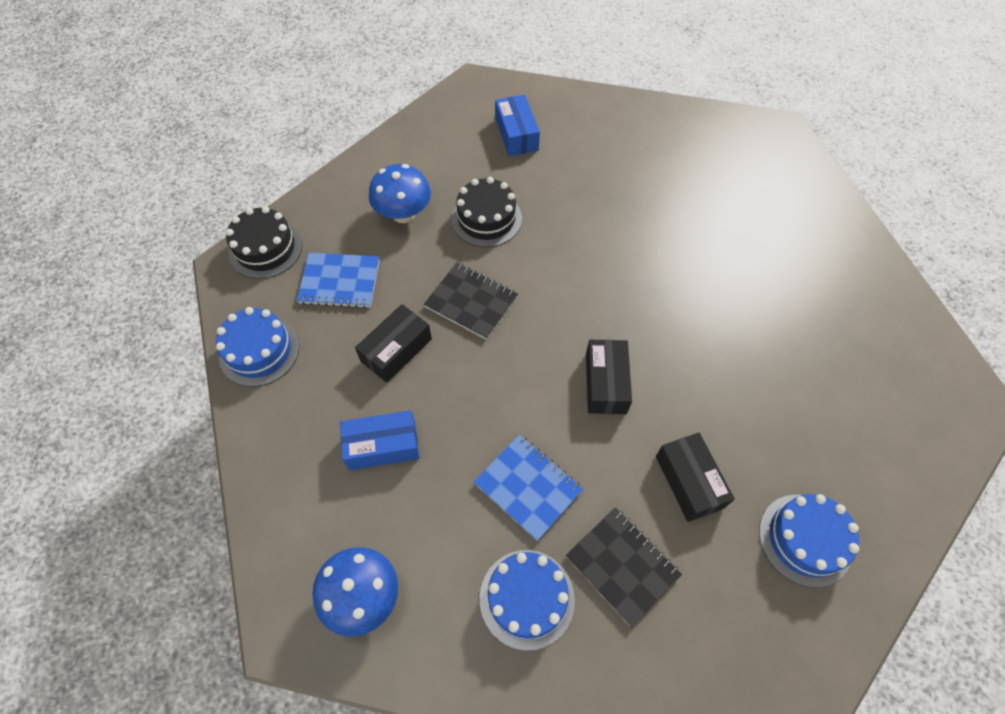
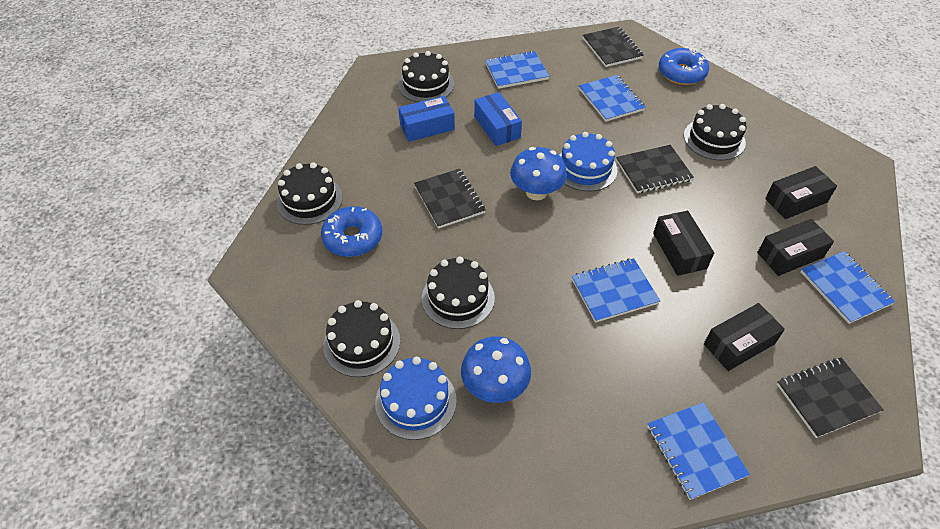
black box: 3 -> 4
black cake: 2 -> 5
black notebook: 2 -> 4
blue cake: 3 -> 2
blue donut: 0 -> 2
blue notebook: 2 -> 5

